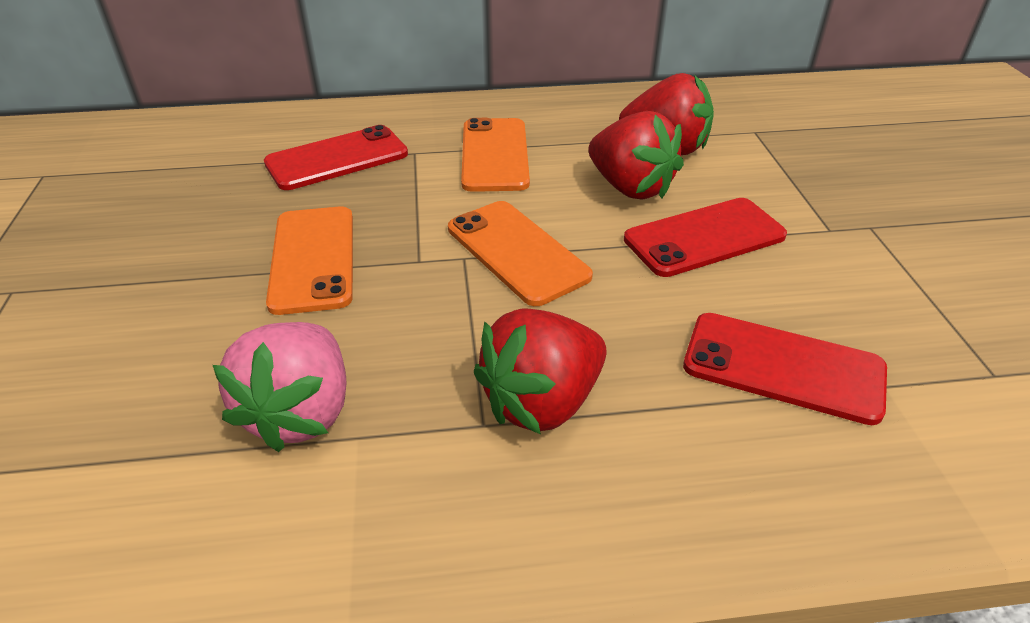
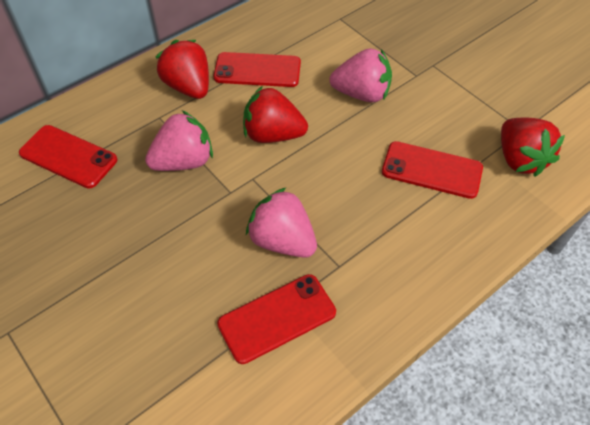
orange phone: 3 -> 0
pink strawberry: 1 -> 3
red phone: 3 -> 4

